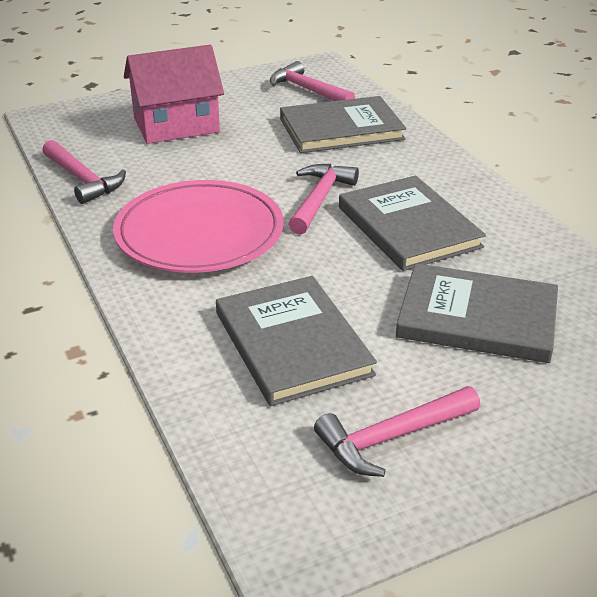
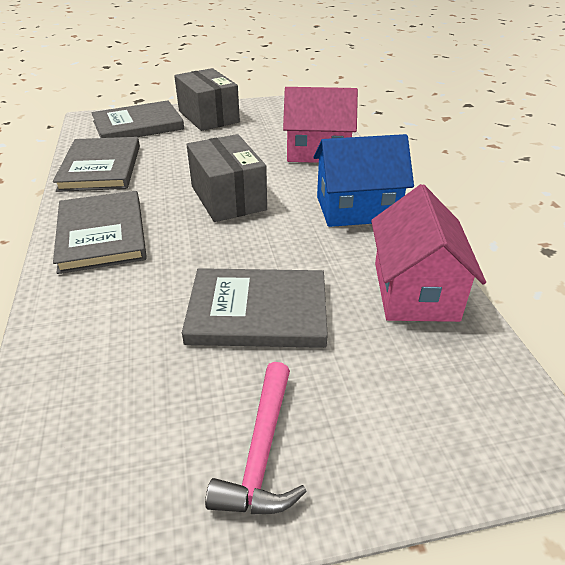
blue house: 0 -> 1
grey box: 0 -> 2
pink hammer: 4 -> 1
pink house: 1 -> 2
pink plate: 1 -> 0

